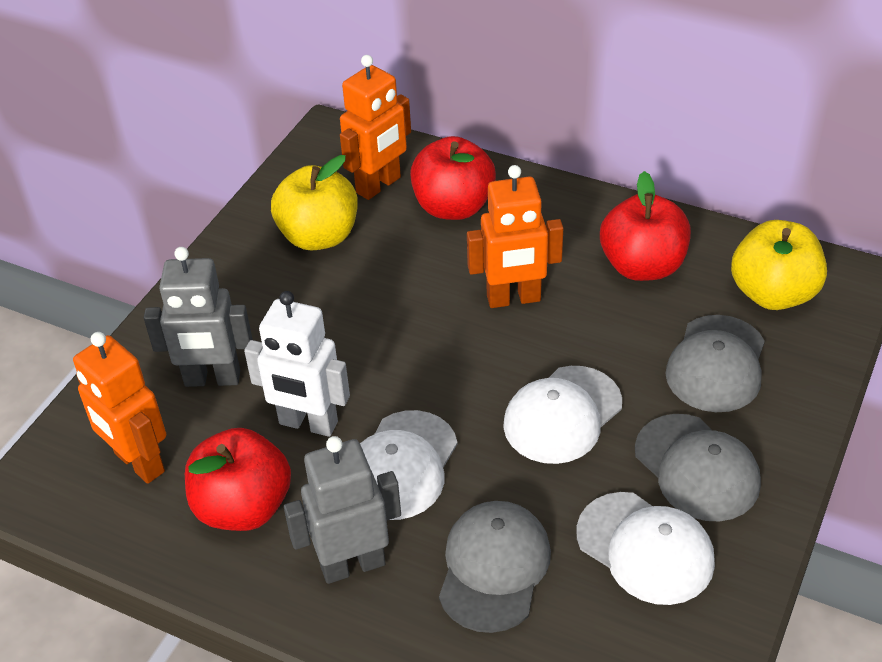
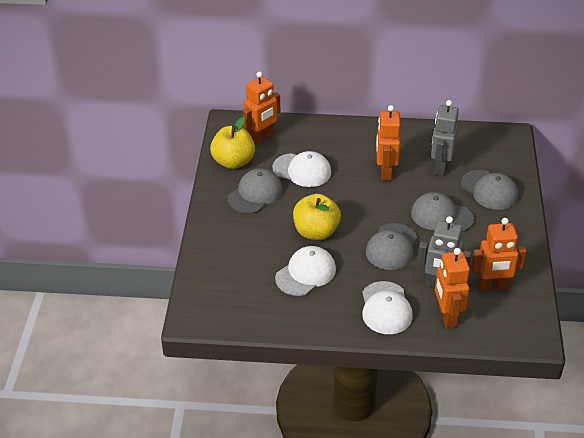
grey cap: 3 -> 4
orange robot: 3 -> 4
red apple: 3 -> 0
white robot: 1 -> 0

